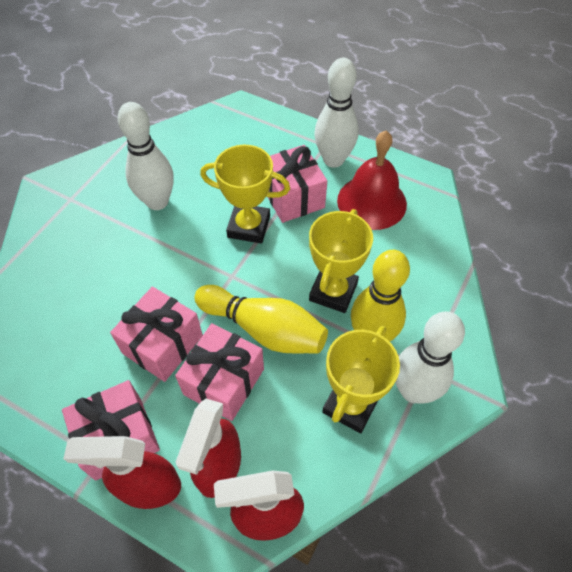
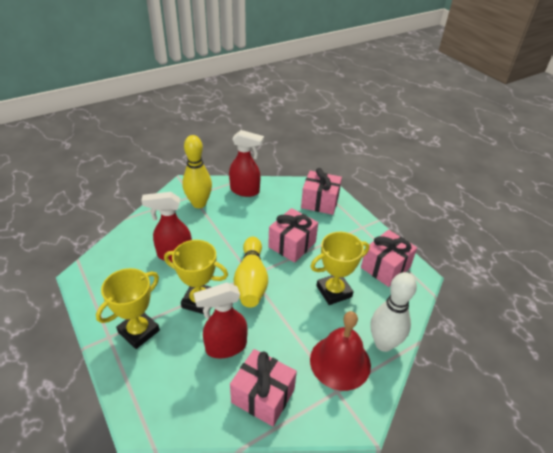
white bowling pin: 3 -> 1

